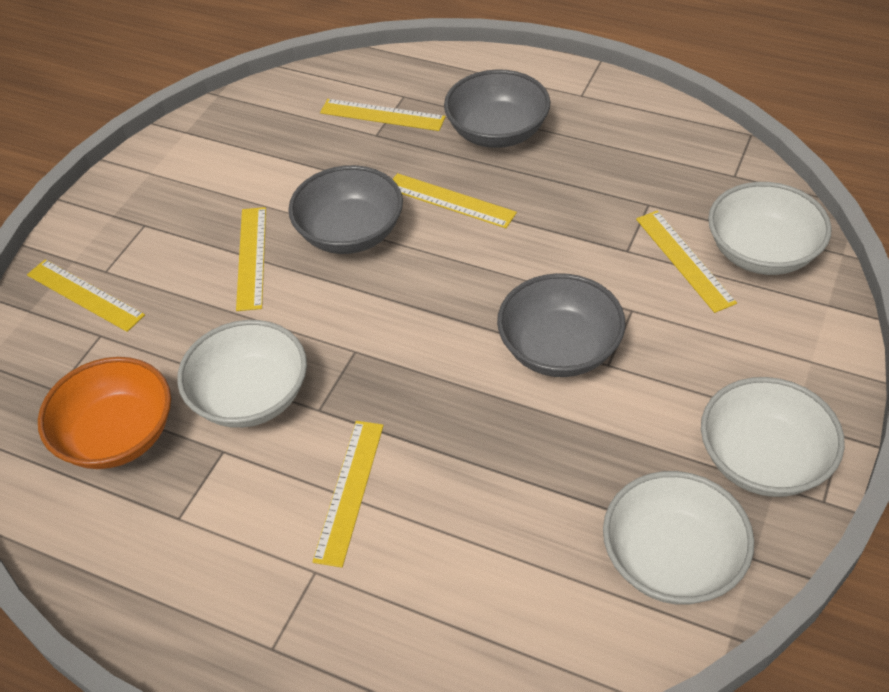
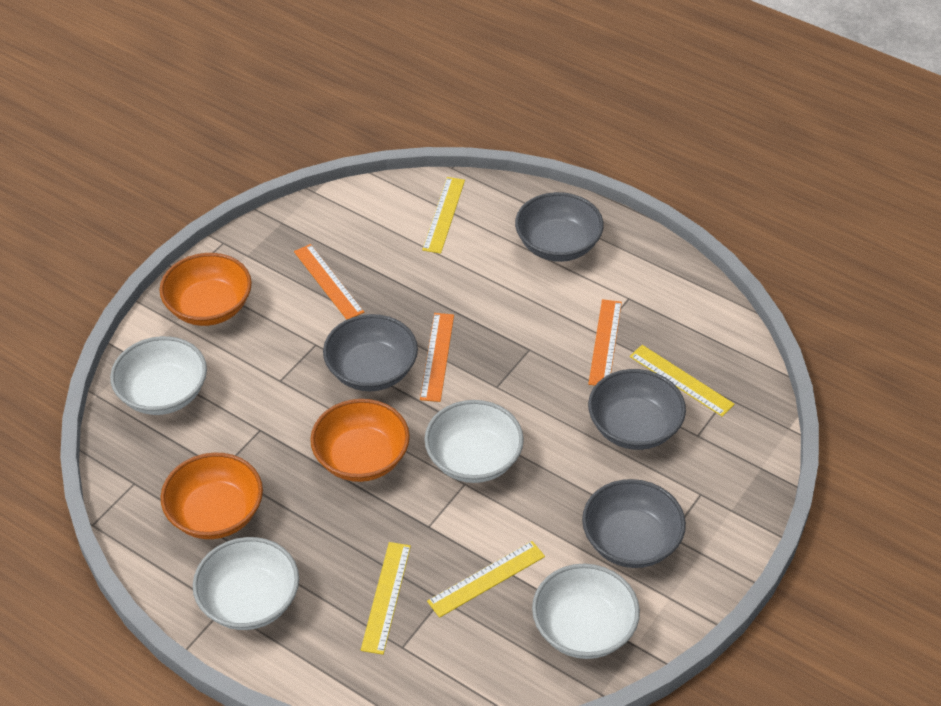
grey bowl: 3 -> 4
orange bowl: 1 -> 3
orange ruler: 0 -> 3
yellow ruler: 6 -> 4

